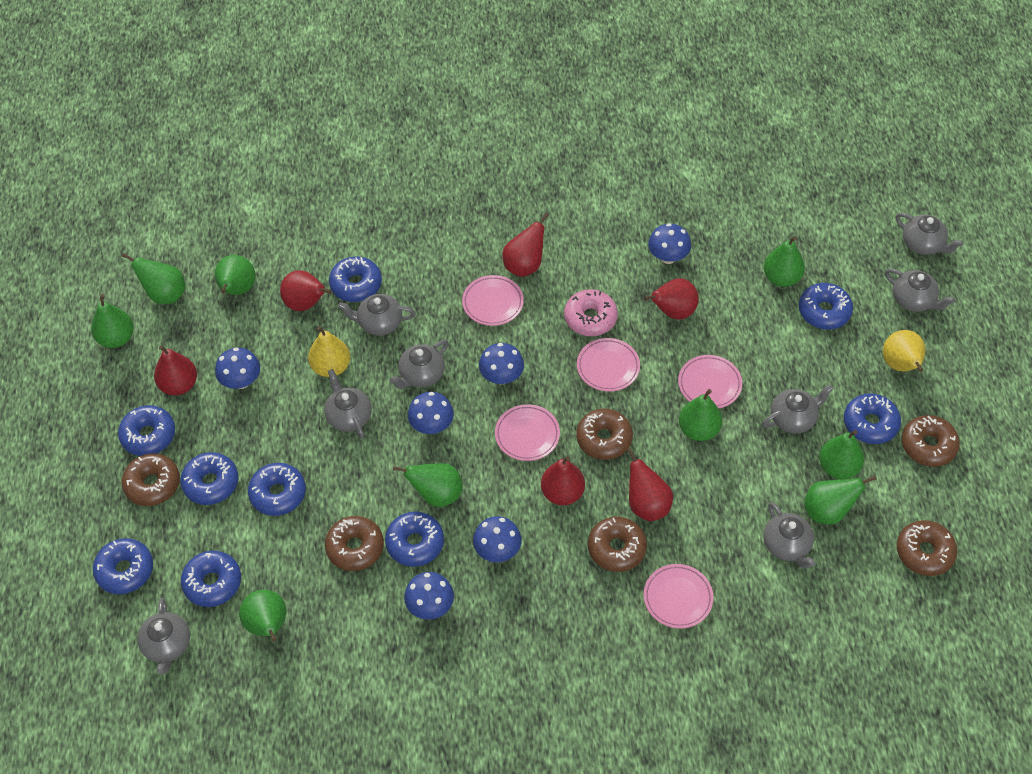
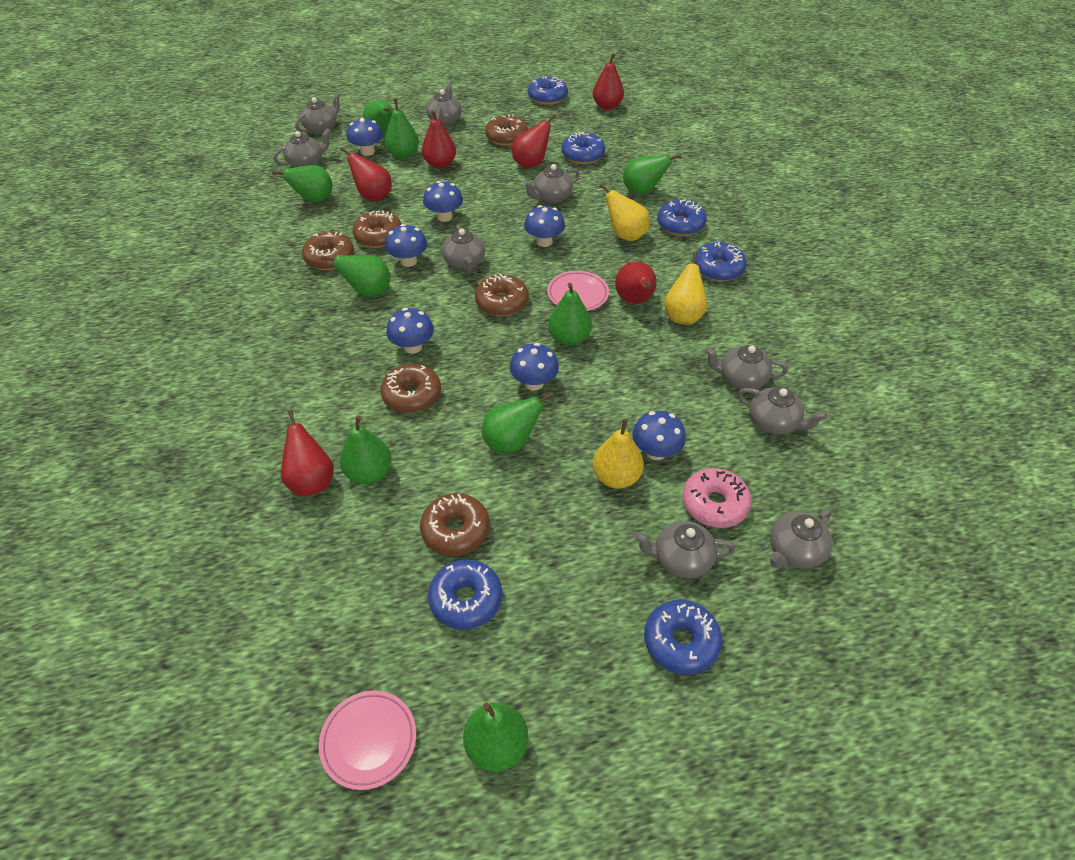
blue donut: 9 -> 6
blue mushroom: 6 -> 7
grey teapot: 8 -> 9
pink plate: 5 -> 2
yellow pear: 2 -> 3

